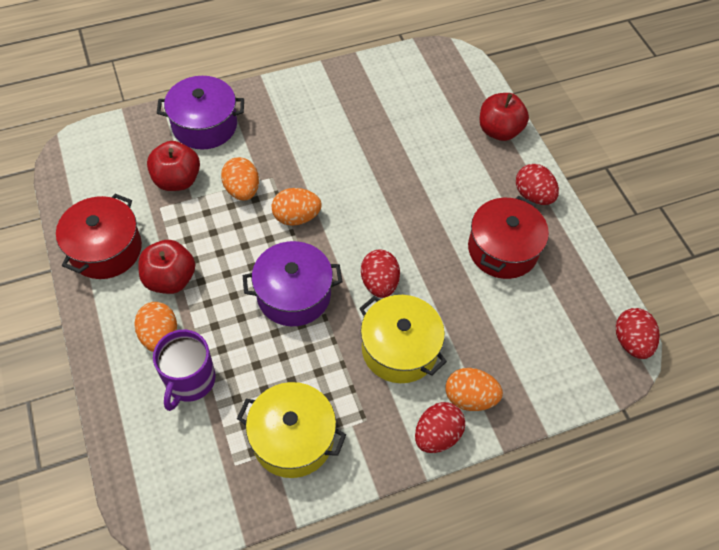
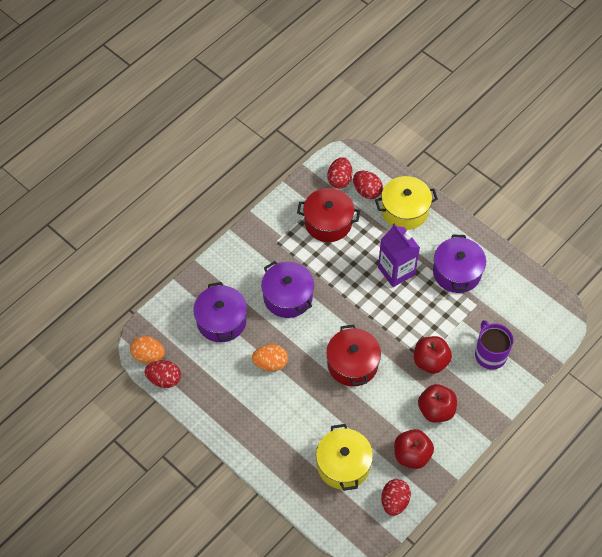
orange egg: 4 -> 2
purple carton: 0 -> 1
purple pot: 2 -> 3

